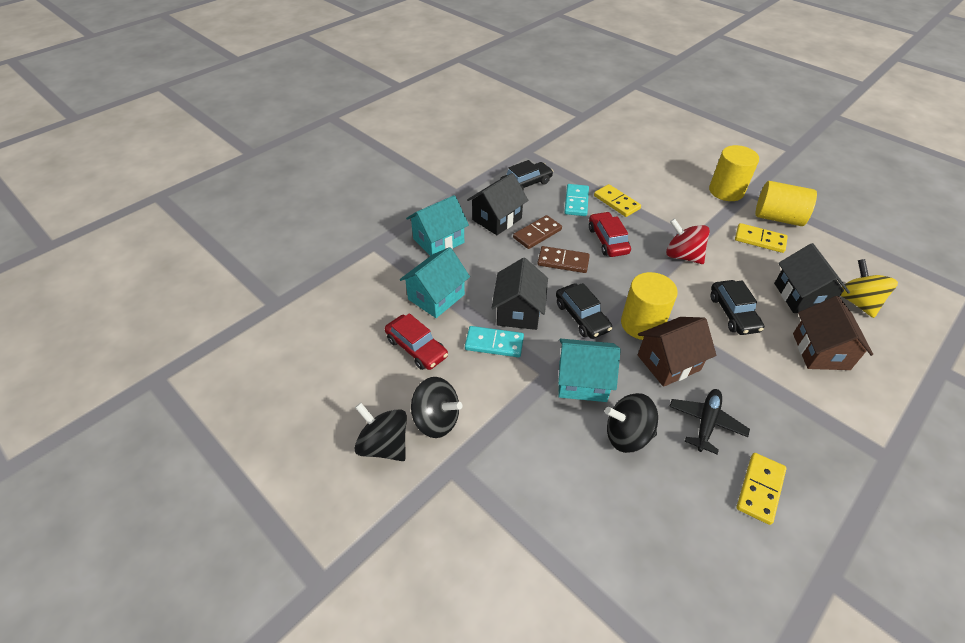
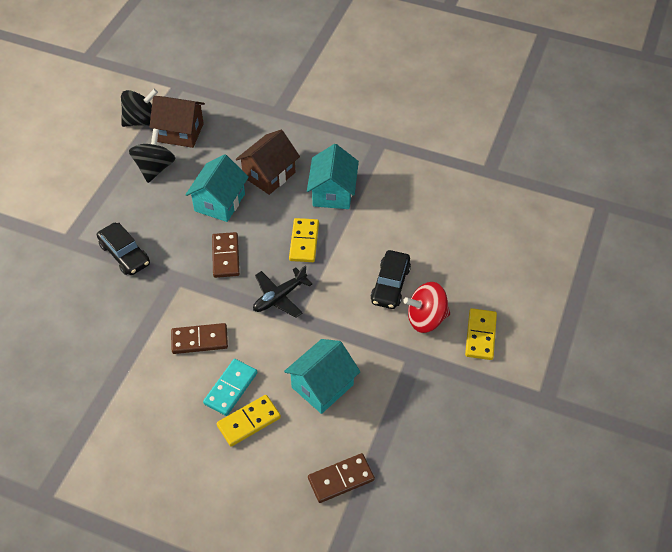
black car: 3 -> 2
black house: 3 -> 0
black spinning top: 3 -> 2
brown domino: 2 -> 3
red car: 2 -> 0
turquoise domino: 2 -> 1
yellow cylinder: 3 -> 0
yellow spinning top: 1 -> 0

